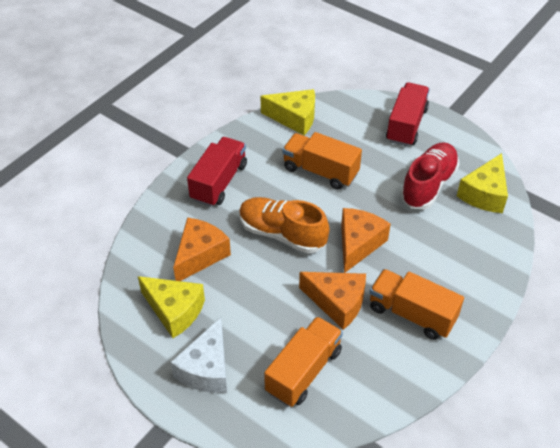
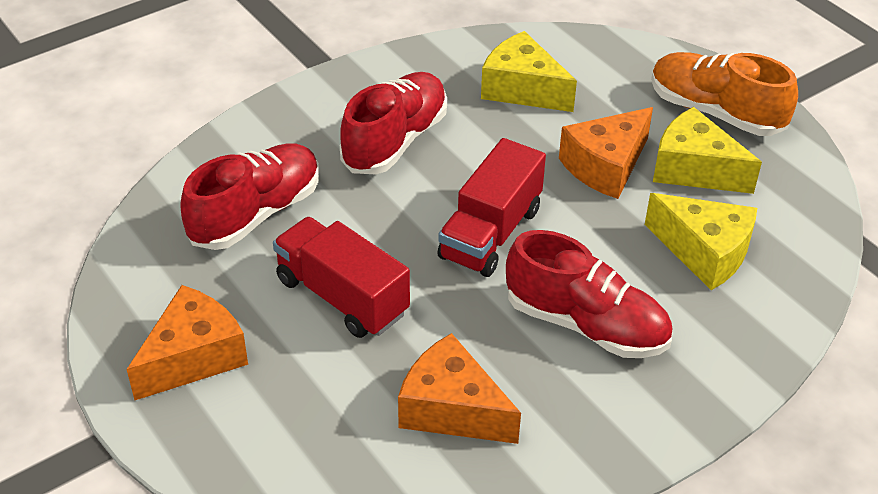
orange truck: 3 -> 0
red shoe: 1 -> 3
white cheese: 1 -> 0

